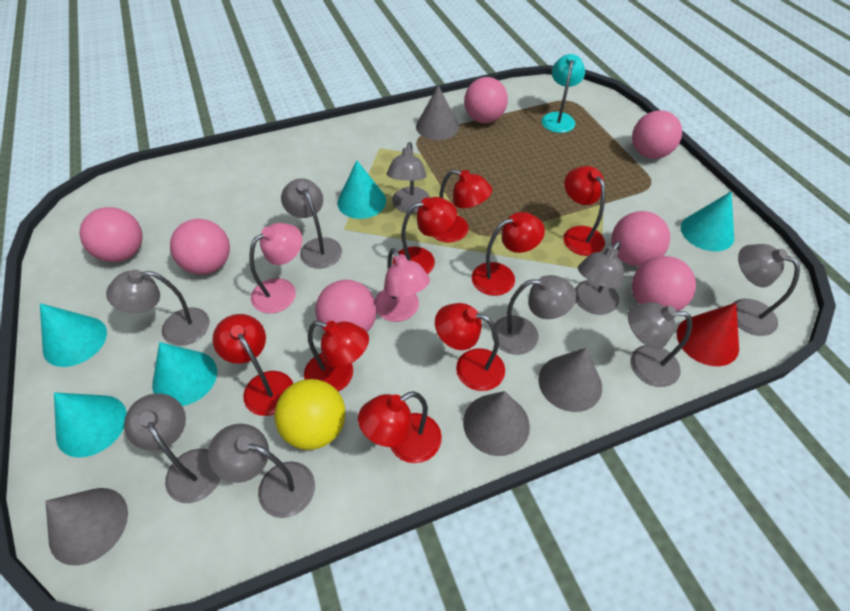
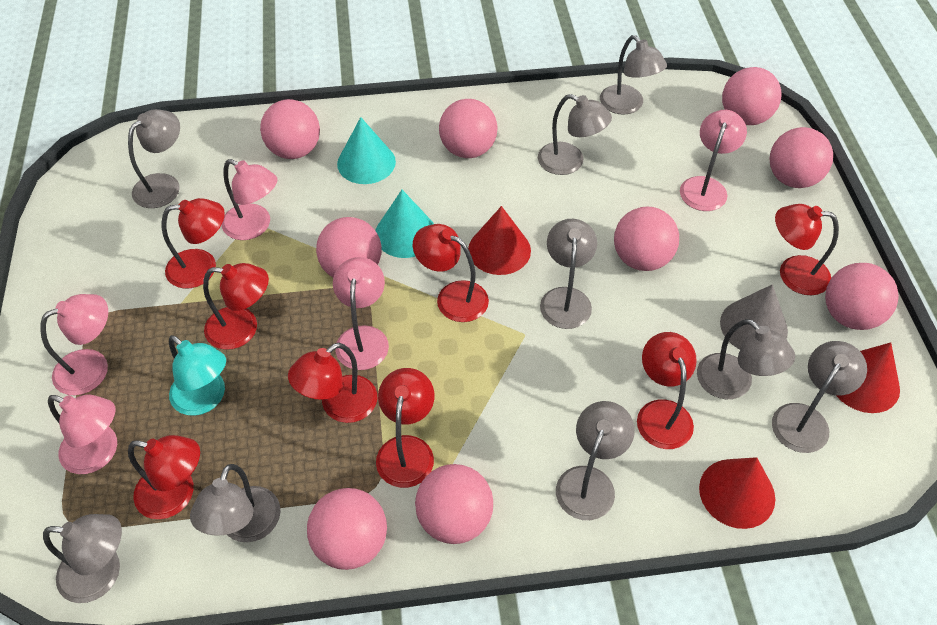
grey cone: 4 -> 1
pink ball: 7 -> 9
pink lamp: 2 -> 5
red cone: 1 -> 3
turquoise cone: 5 -> 2
yellow ball: 1 -> 0

